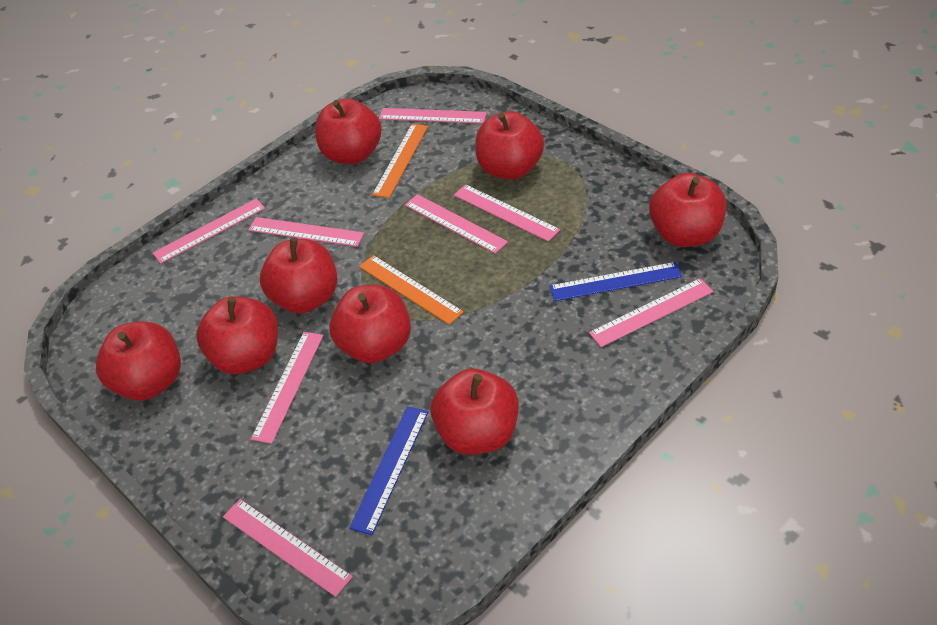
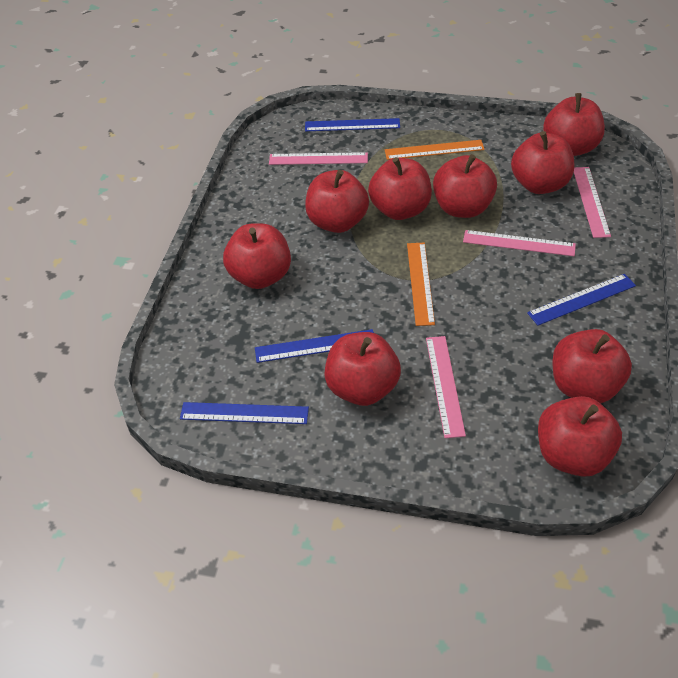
blue ruler: 2 -> 4
pink ruler: 8 -> 4
red apple: 8 -> 9

